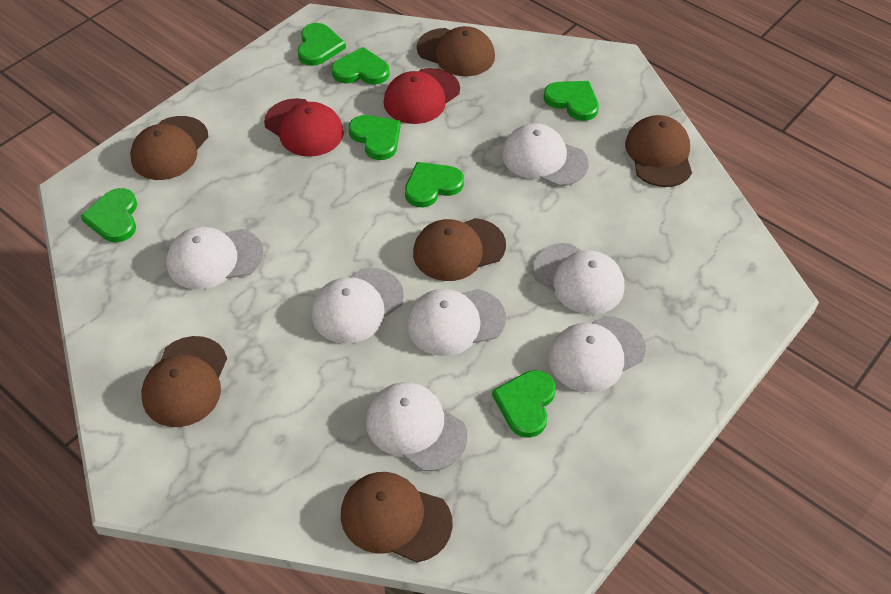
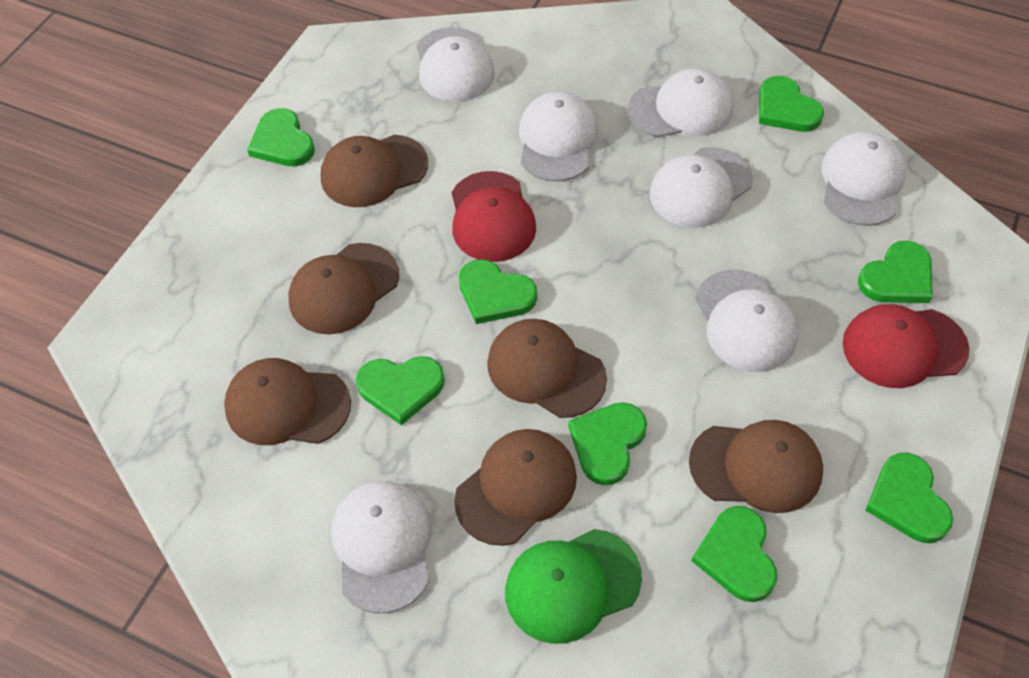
green cap: 0 -> 1
green heart: 7 -> 8

